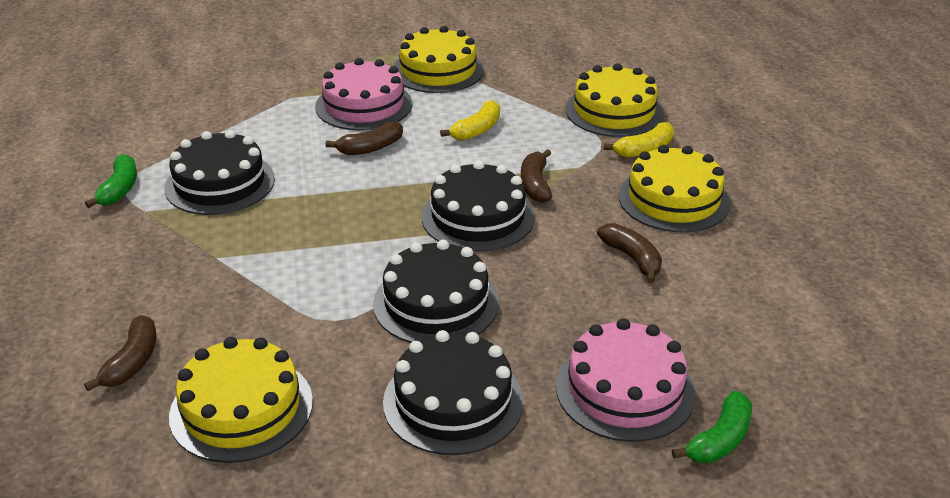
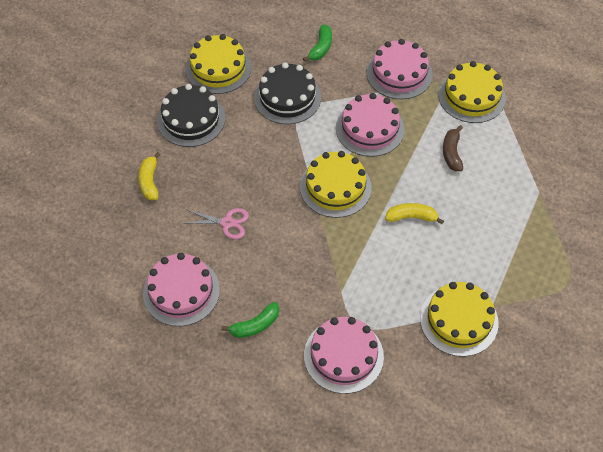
black cake: 4 -> 2
brown banana: 4 -> 1
pink cake: 2 -> 4
pink scissors: 0 -> 1

